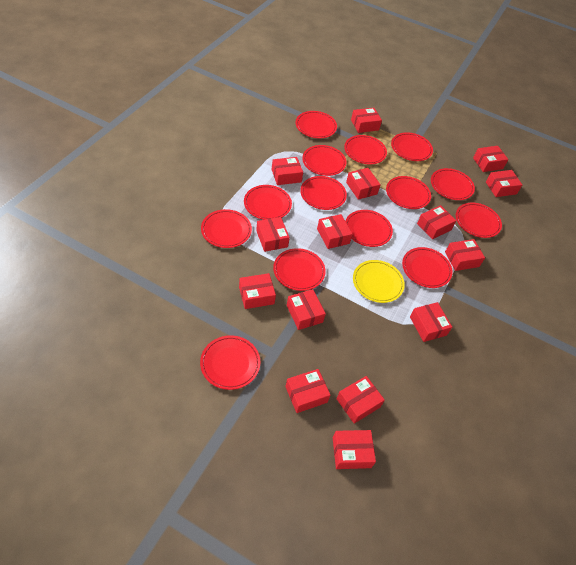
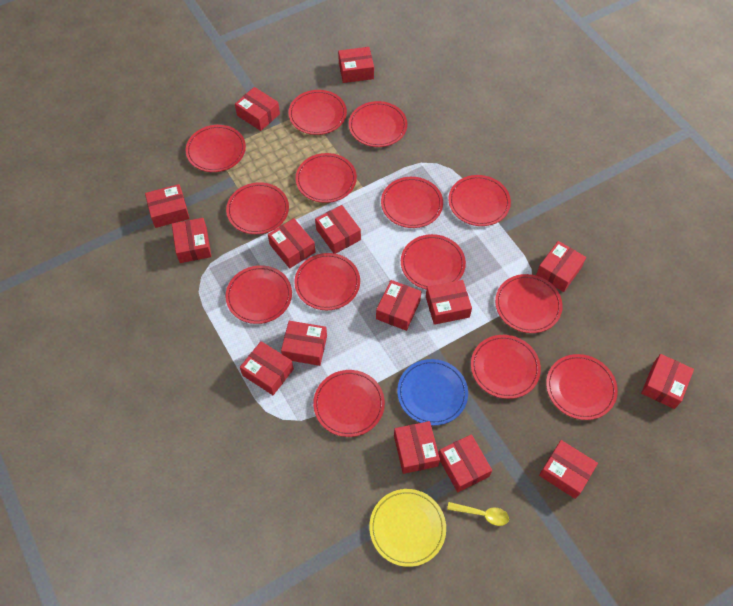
blue plate: 0 -> 1
yellow spoon: 0 -> 1

